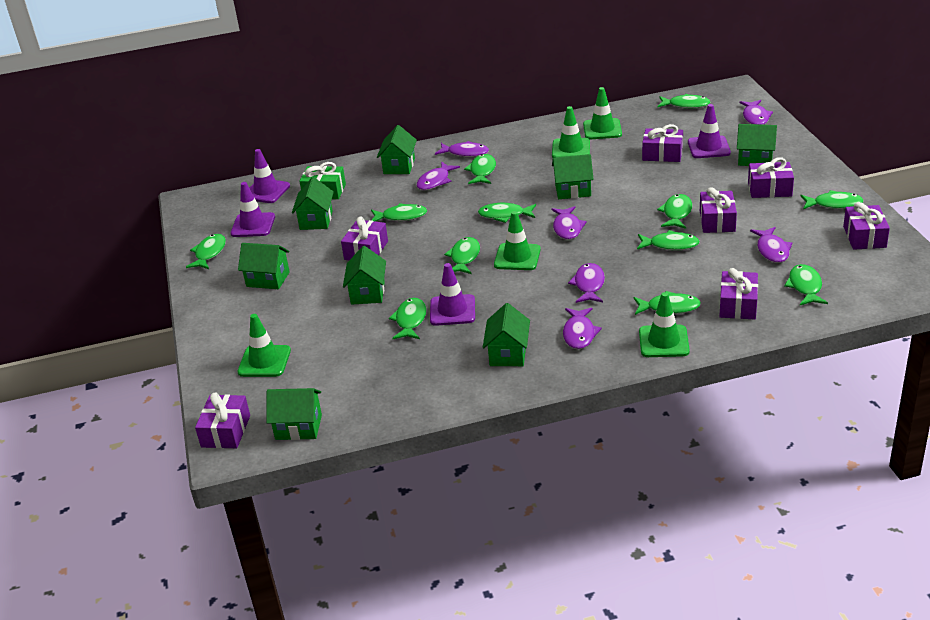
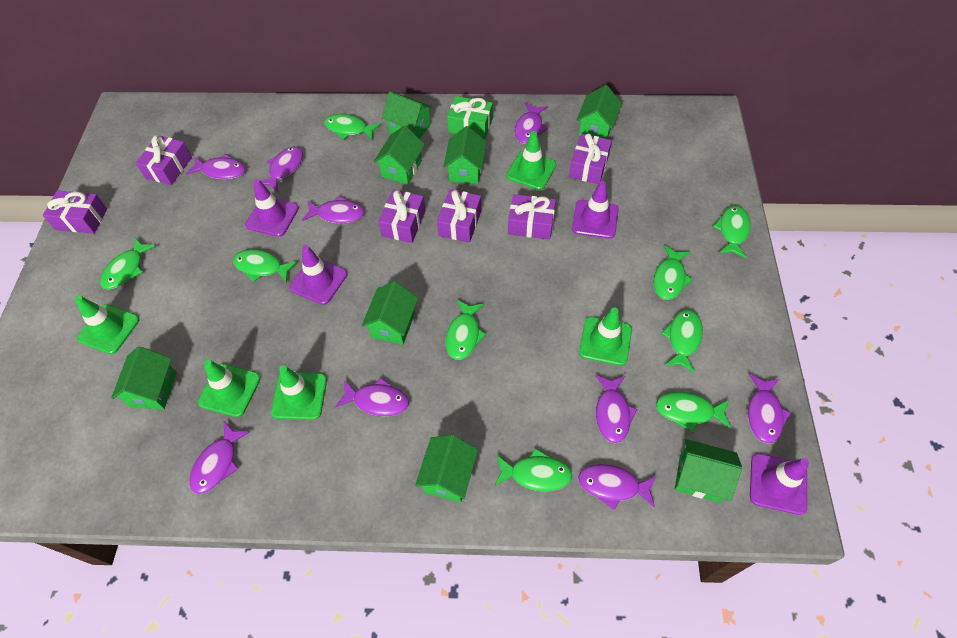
green fish: 12 -> 9
purple fish: 7 -> 9
purple gift: 7 -> 6

